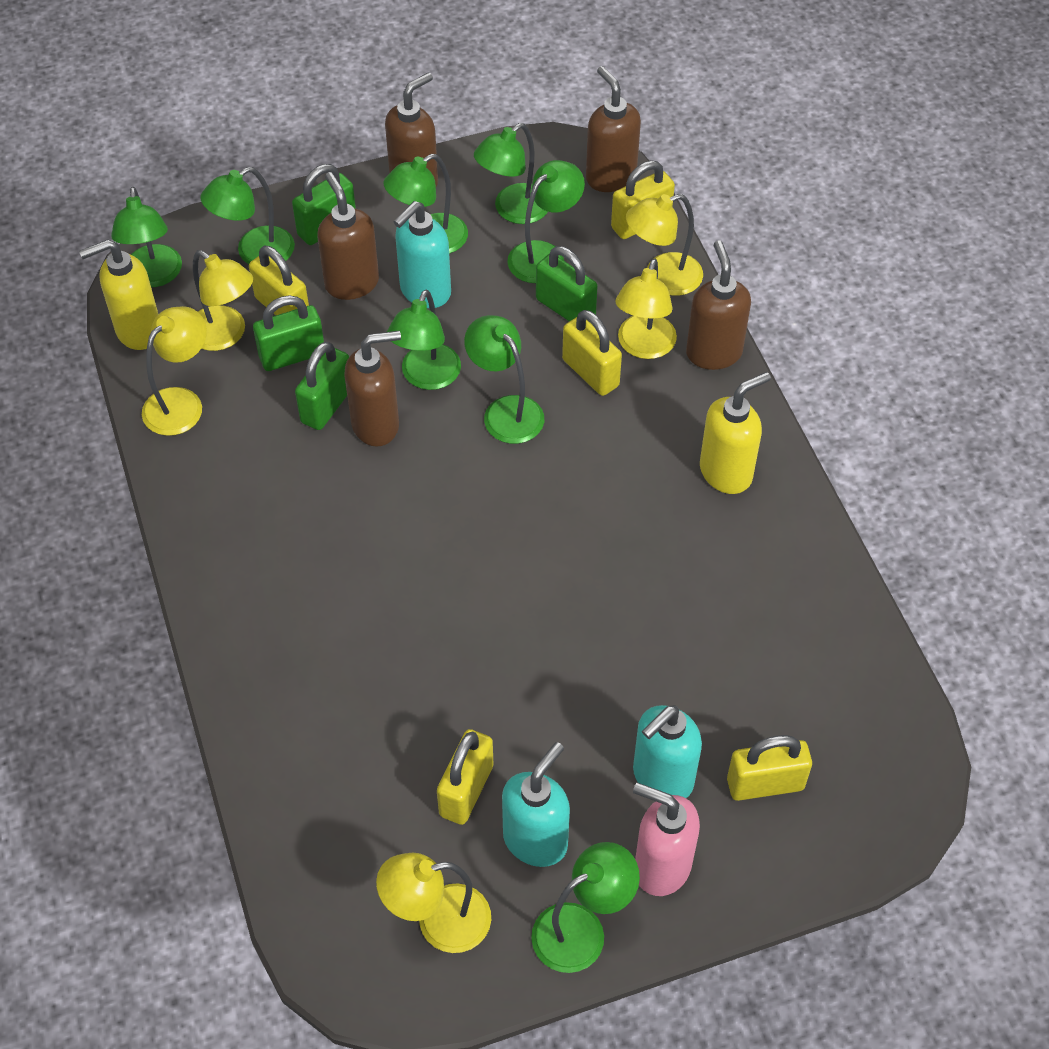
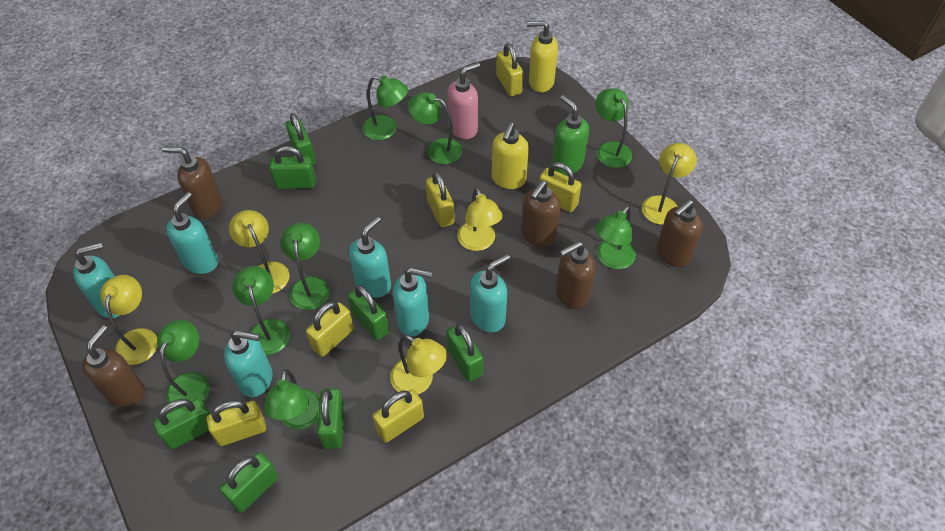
green padlock: 4 -> 7
green soap dispenser: 0 -> 1
turquoise soap dispenser: 3 -> 6
yellow padlock: 5 -> 6

